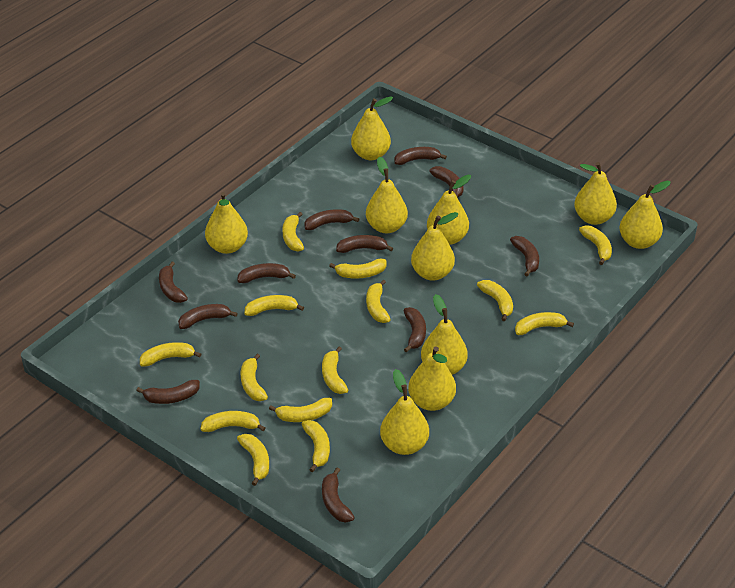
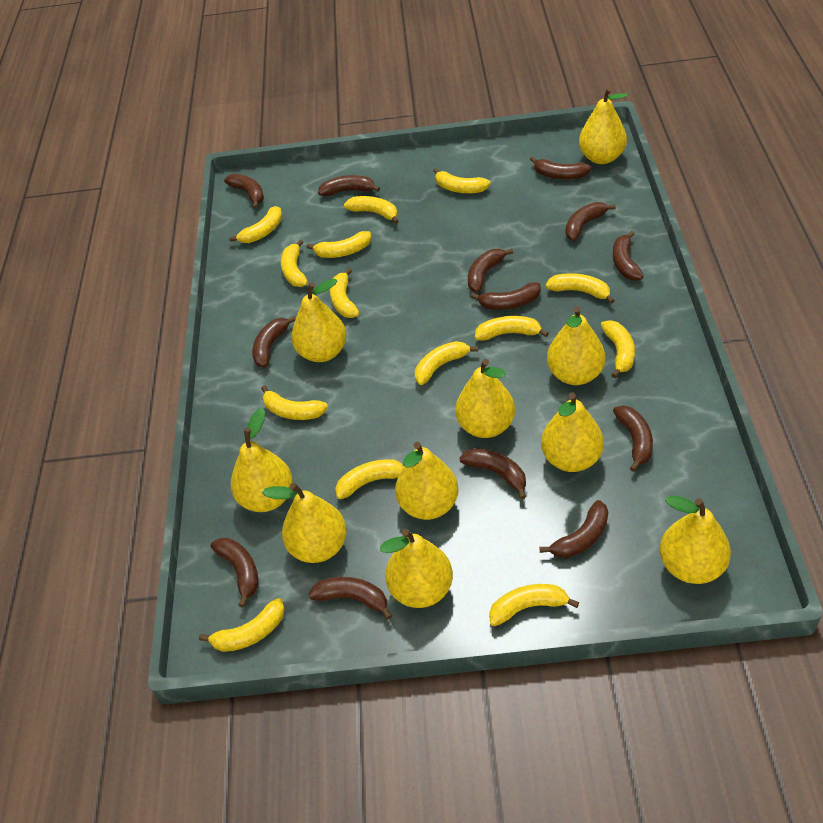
brown banana: 11 -> 13

